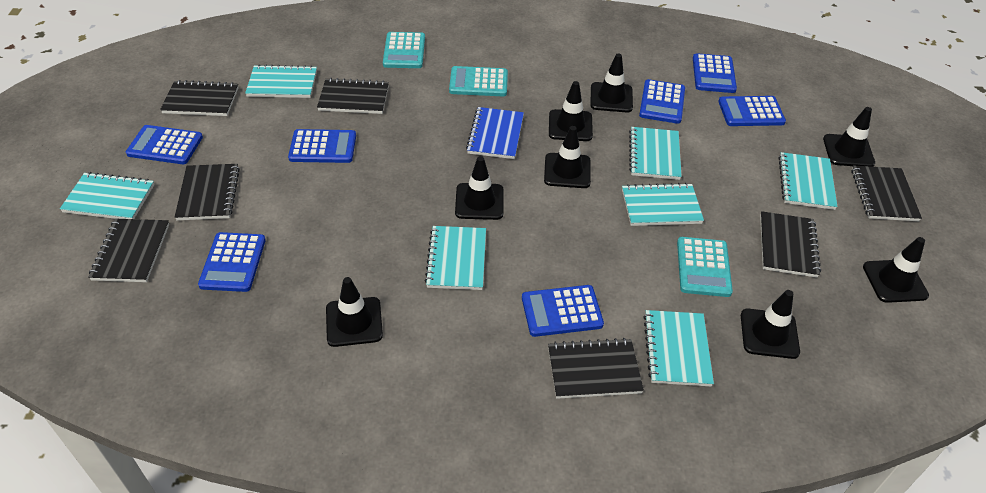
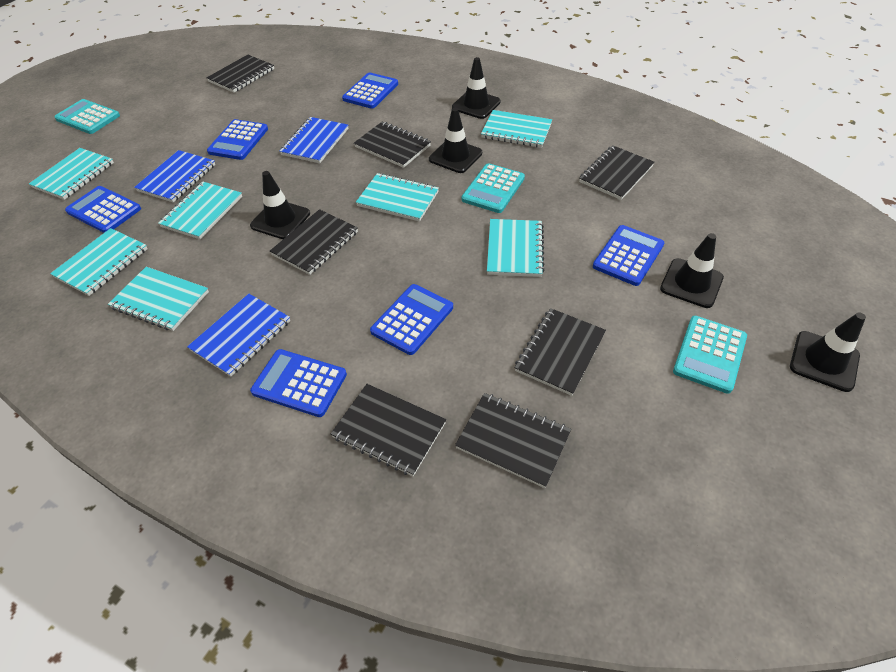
black traffic cone: 8 -> 5
blue calculator: 7 -> 6
blue notebook: 1 -> 3

